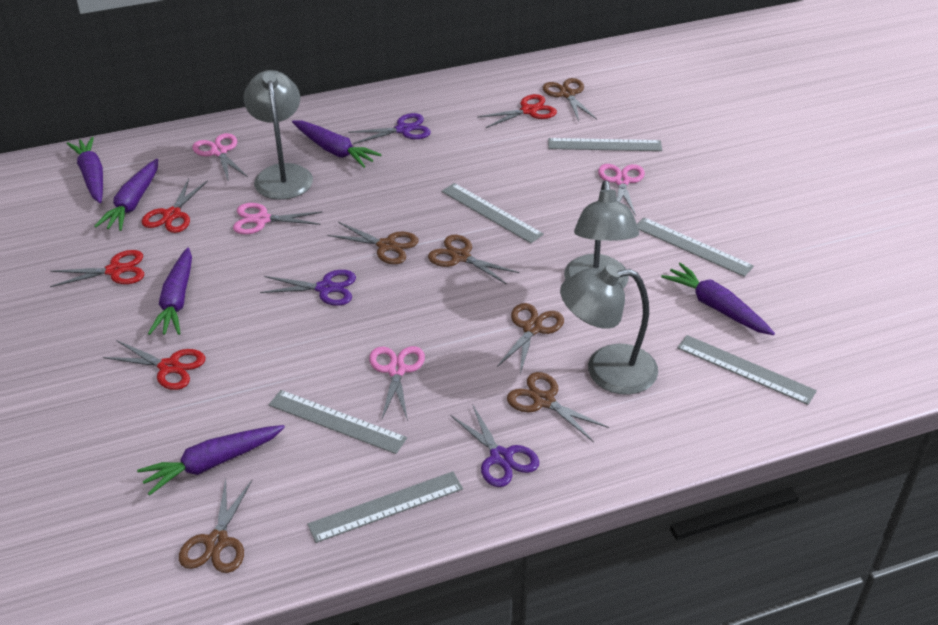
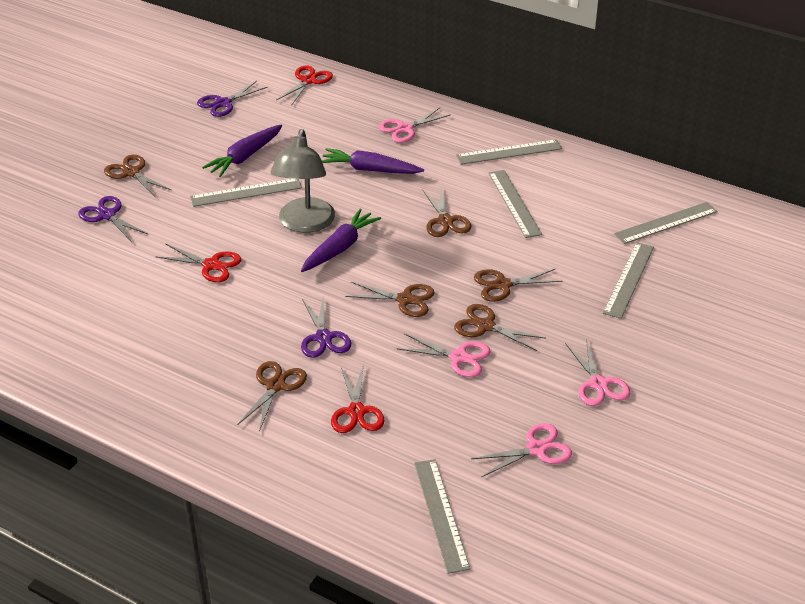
grey lamp: 3 -> 1
purple carrot: 6 -> 3
red scissors: 4 -> 3

